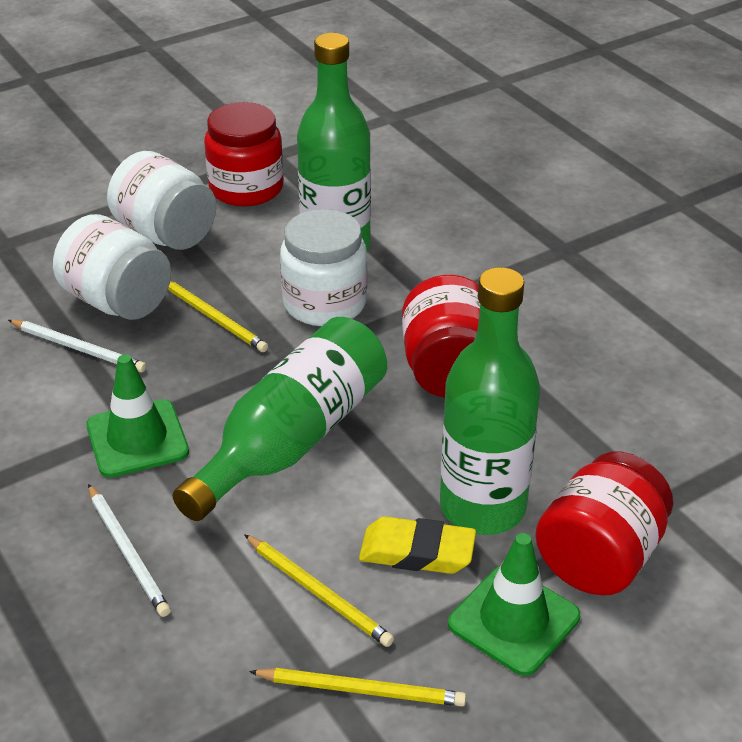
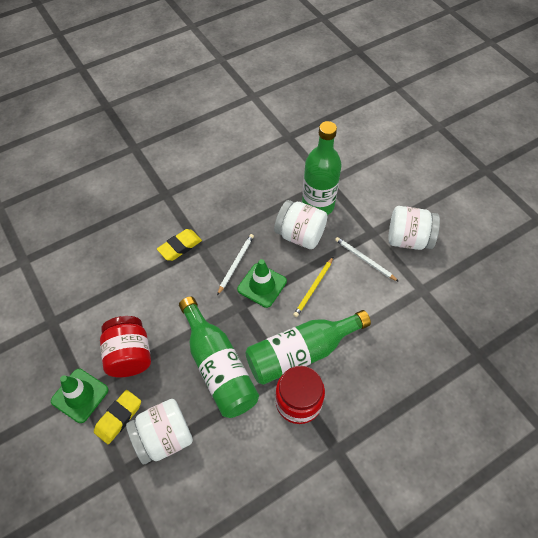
red jar: 3 -> 2
yellow eraser: 1 -> 2
yellow pencil: 3 -> 1

